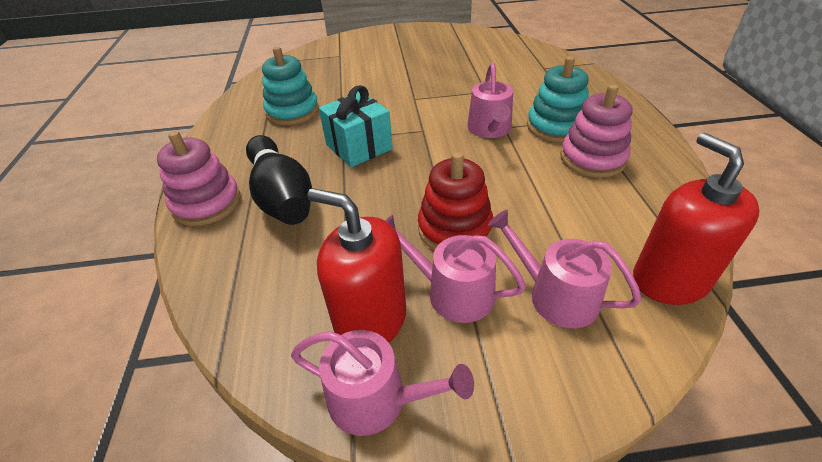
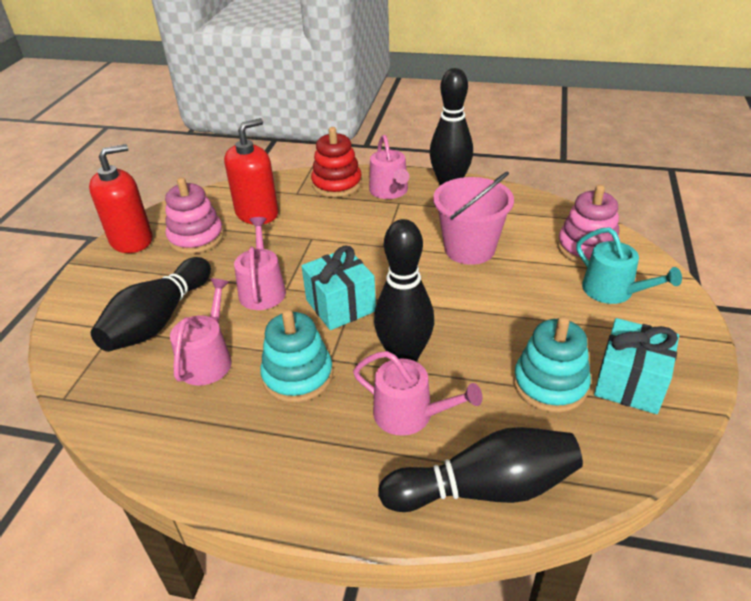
black bowling pin: 1 -> 4
pink bucket: 0 -> 1
turquoise gift: 1 -> 2
turquoise watering can: 0 -> 1

